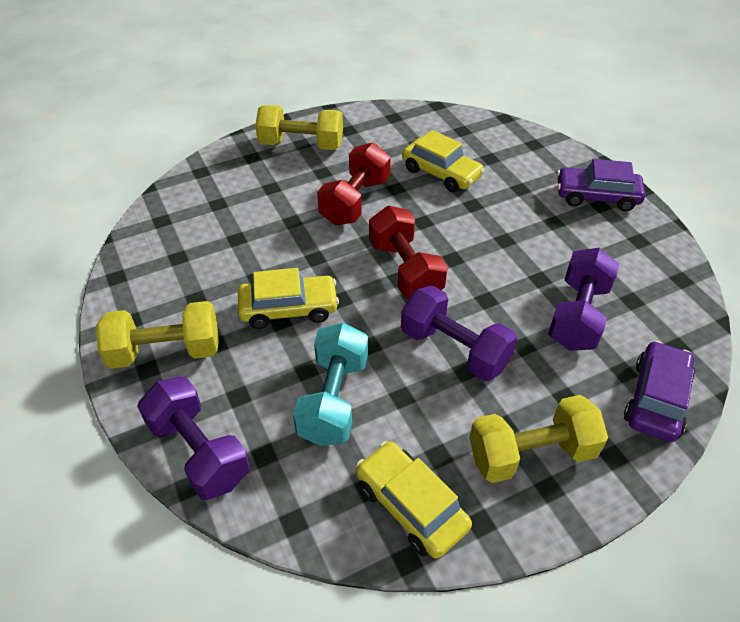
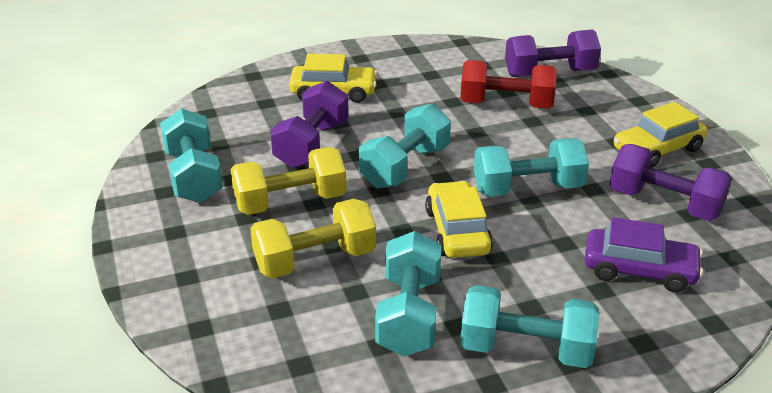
purple car: 2 -> 1
red dumbbell: 2 -> 1
turquoise dumbbell: 1 -> 5
yellow dumbbell: 3 -> 2

